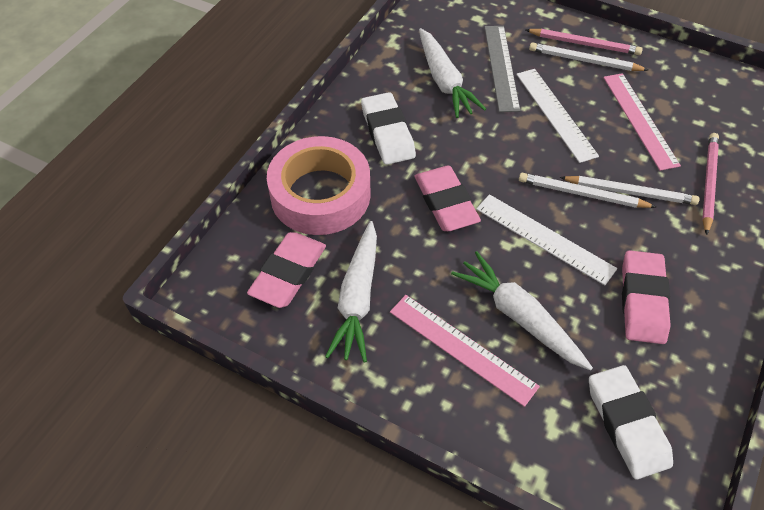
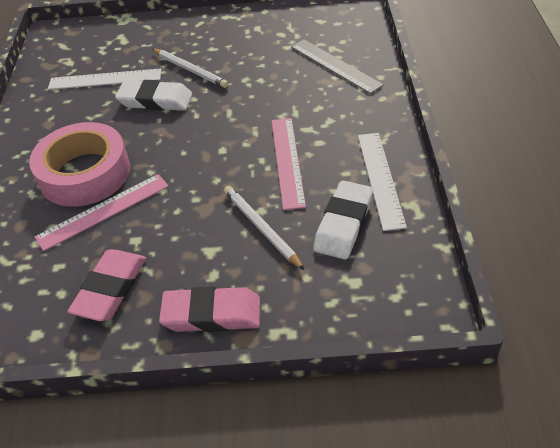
pink eraser: 3 -> 2
pink pencil: 2 -> 0
white carrot: 3 -> 0
white pencil: 3 -> 2

